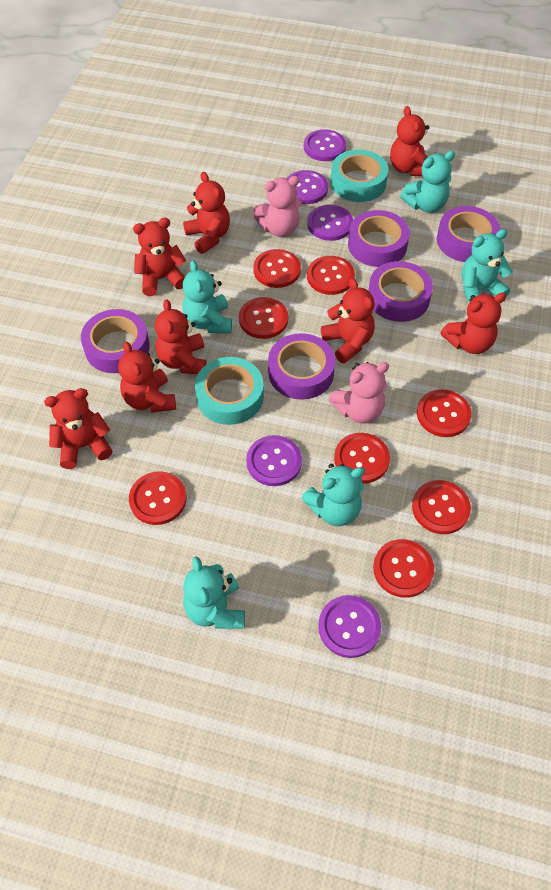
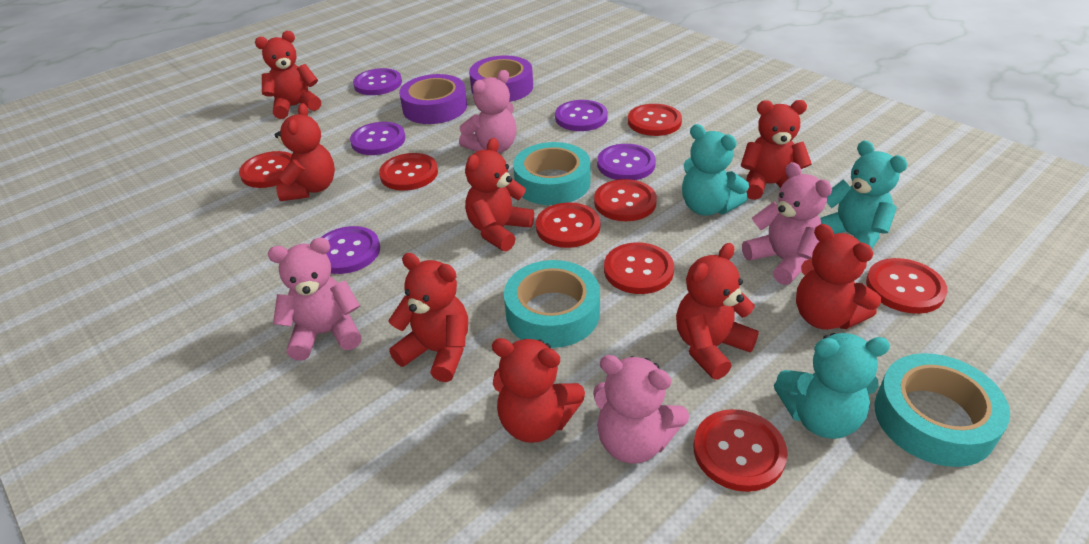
pink teddy bear: 2 -> 4
purple tape: 5 -> 2
turquoise tape: 2 -> 3
turquoise teddy bear: 5 -> 3

